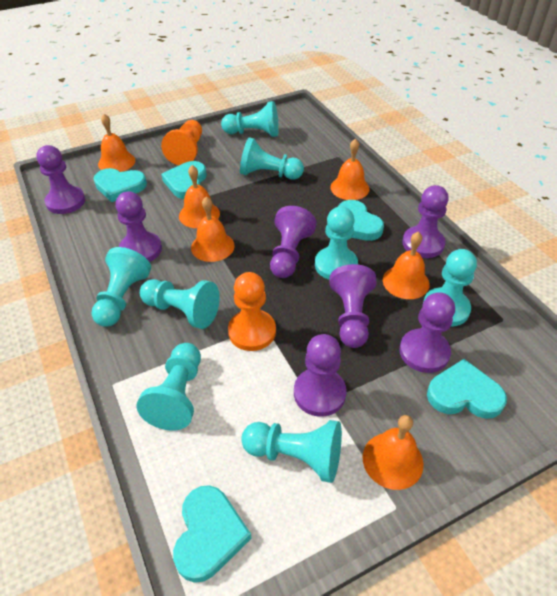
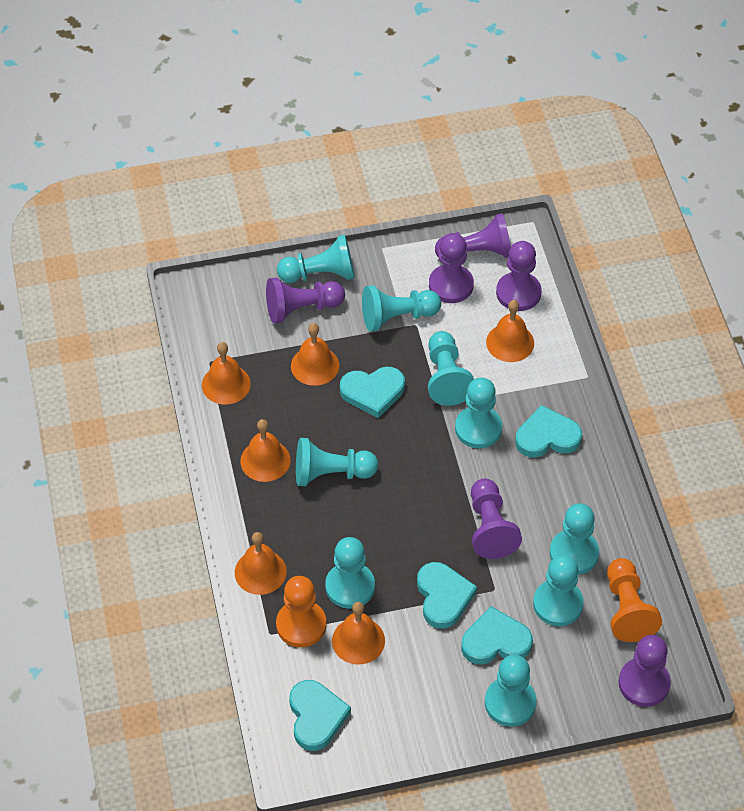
purple pawn: 7 -> 6
turquoise pawn: 8 -> 9

